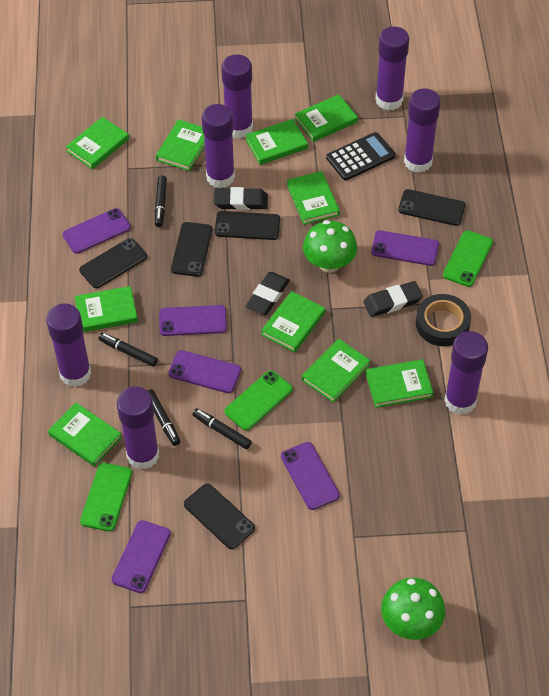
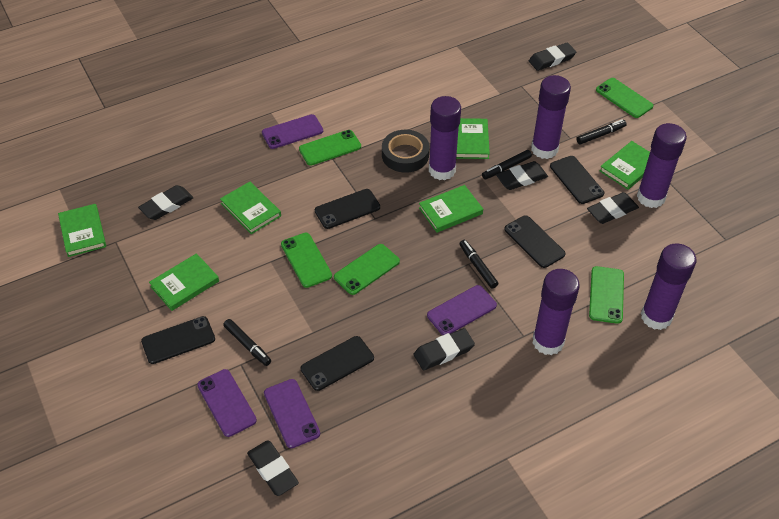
black calculator: 1 -> 0
black eraser: 3 -> 6
green book: 10 -> 6
green mushroom: 2 -> 0
green phone: 3 -> 5
purple glue stick: 7 -> 5
purple phone: 6 -> 4

